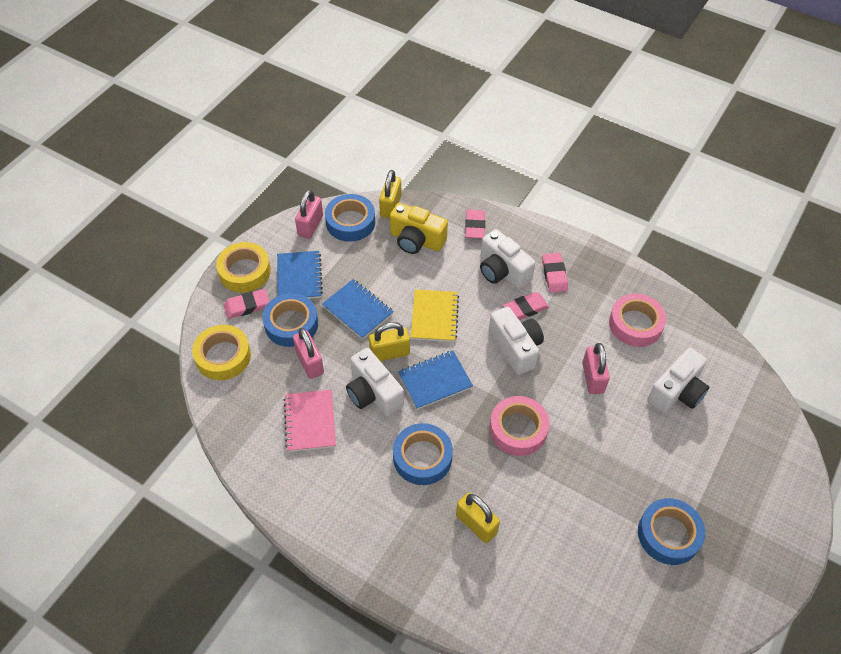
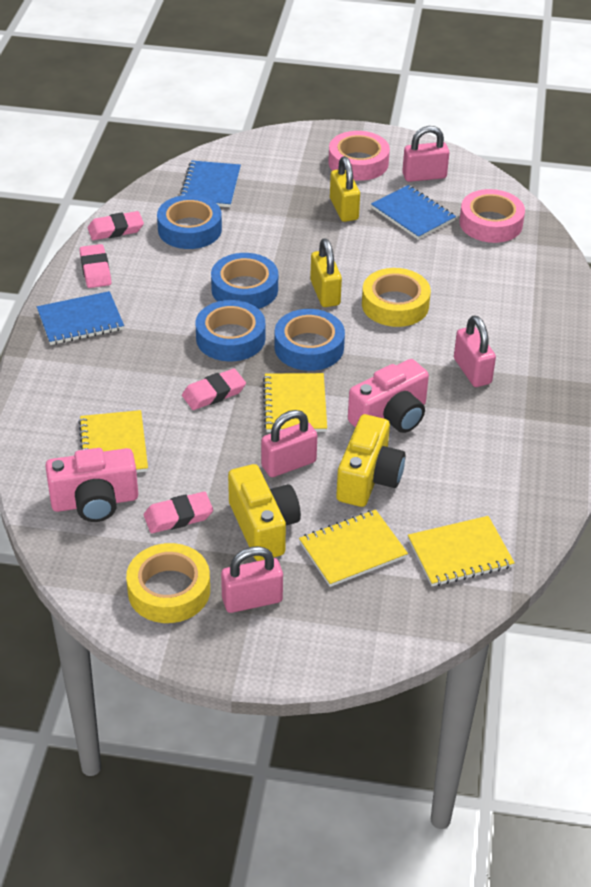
pink camera: 0 -> 2
pink notebook: 1 -> 0
pink padlock: 3 -> 4
white camera: 4 -> 0
yellow camera: 1 -> 2
yellow notebook: 1 -> 4
yellow padlock: 3 -> 2

